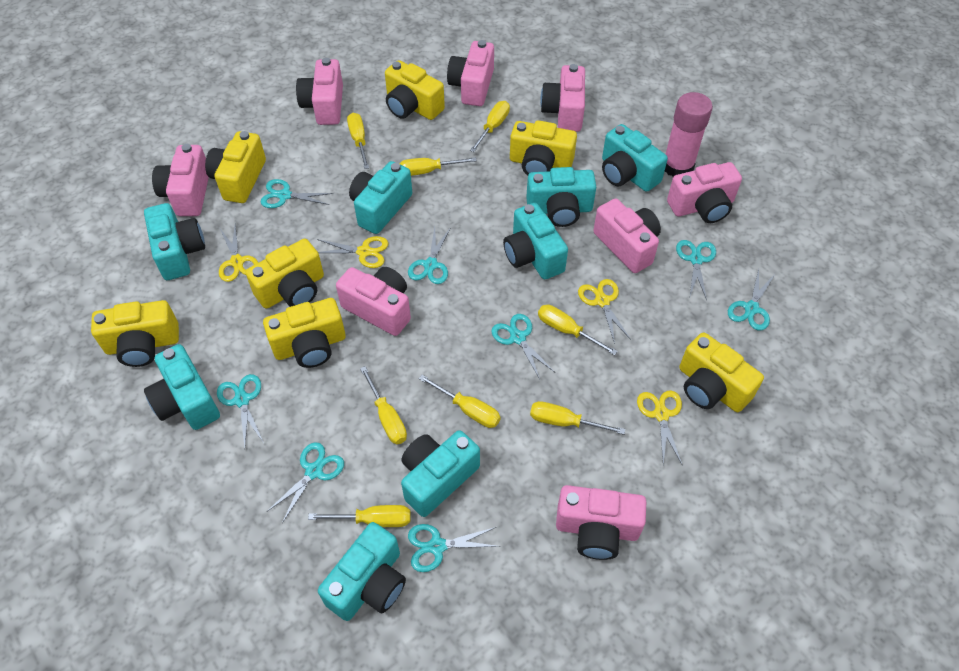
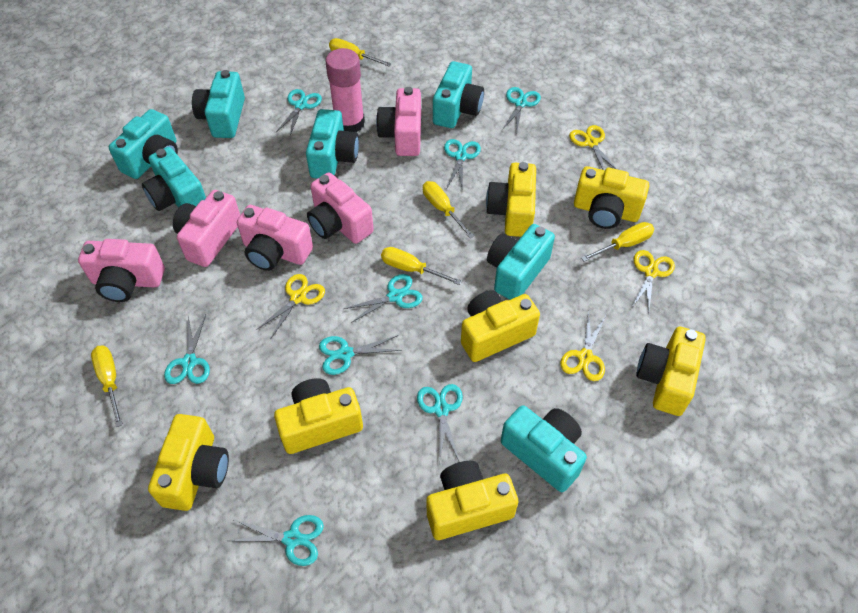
pink camera: 8 -> 5
turquoise camera: 8 -> 7
yellow screwdriver: 8 -> 5

